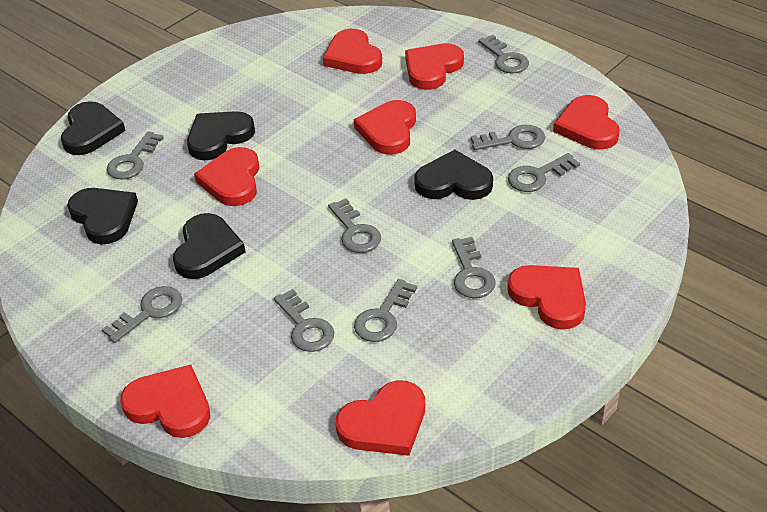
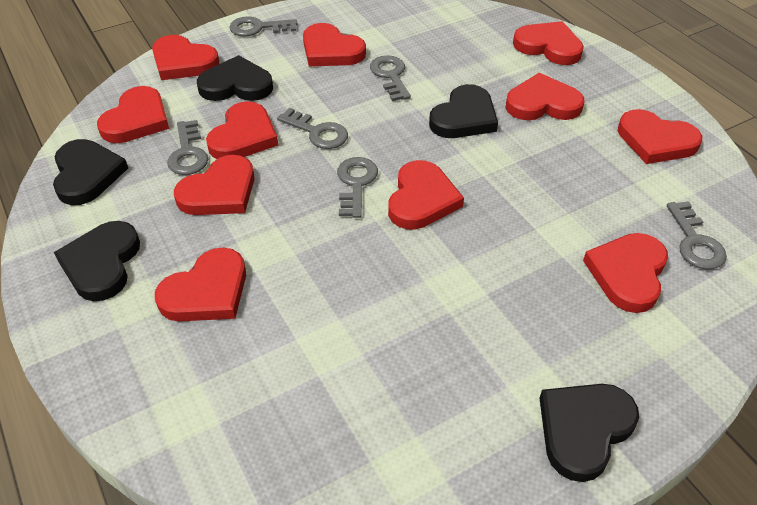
grey key: 9 -> 6
red heart: 8 -> 11

